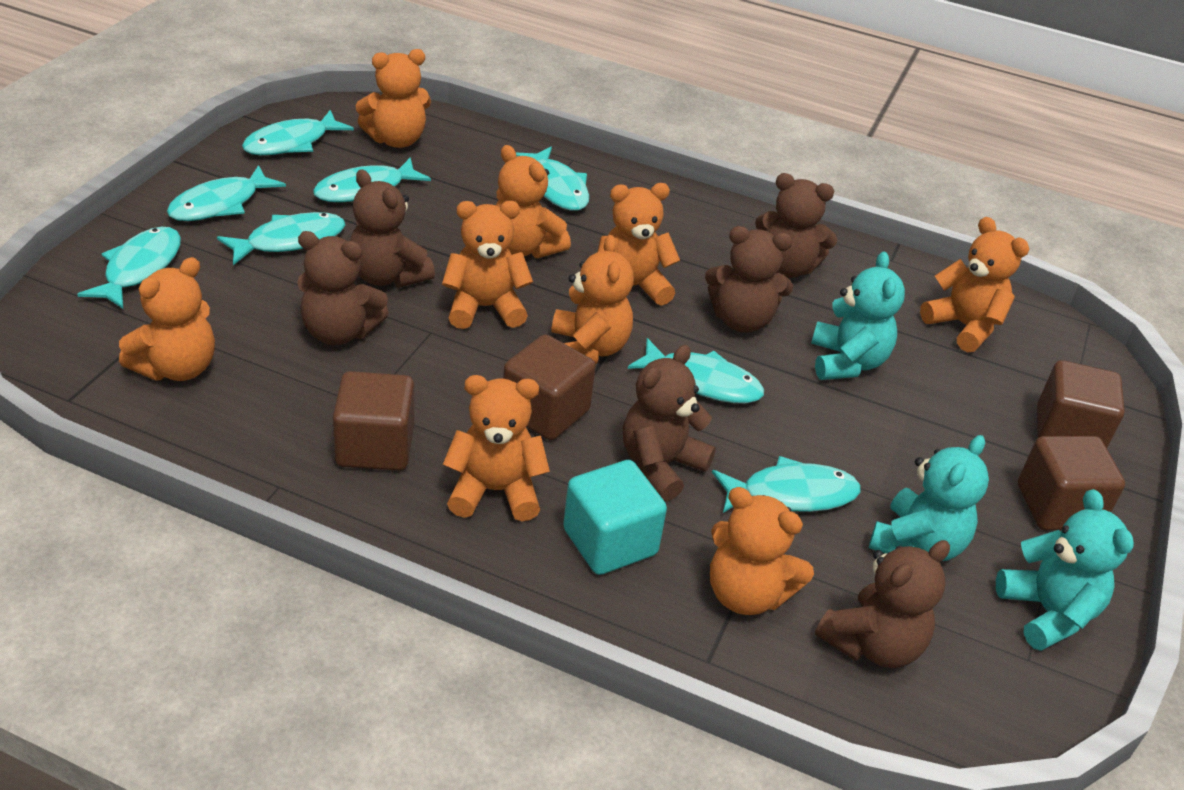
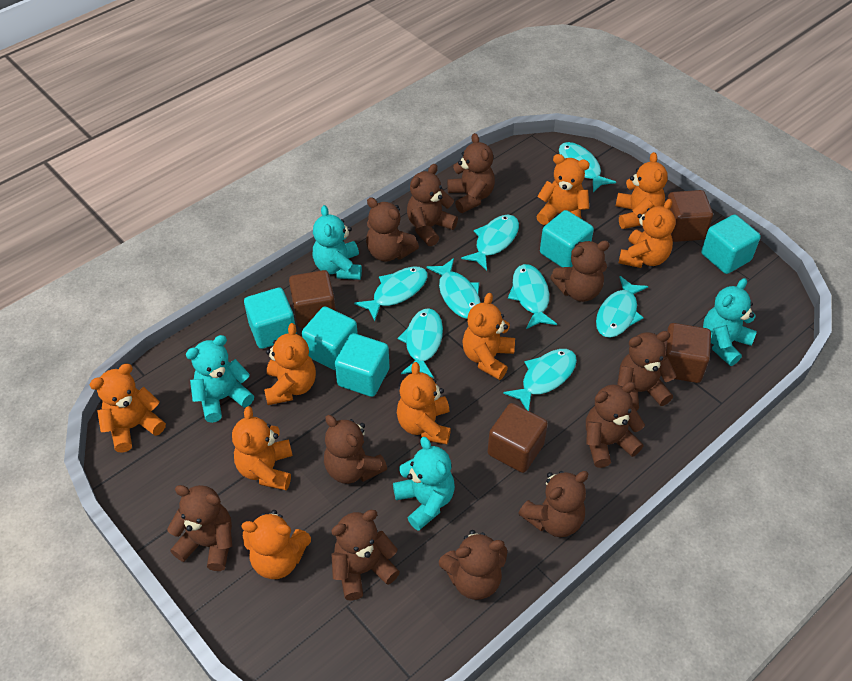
brown teddy bear: 6 -> 11
turquoise cube: 1 -> 5
turquoise teddy bear: 3 -> 4

